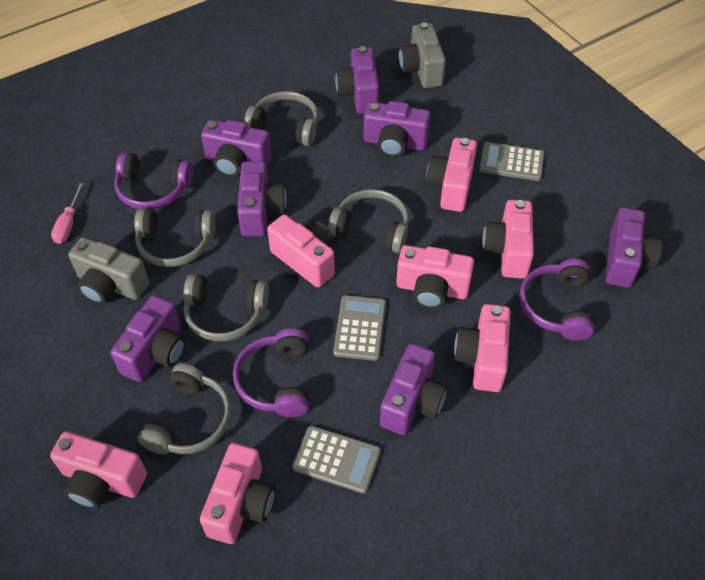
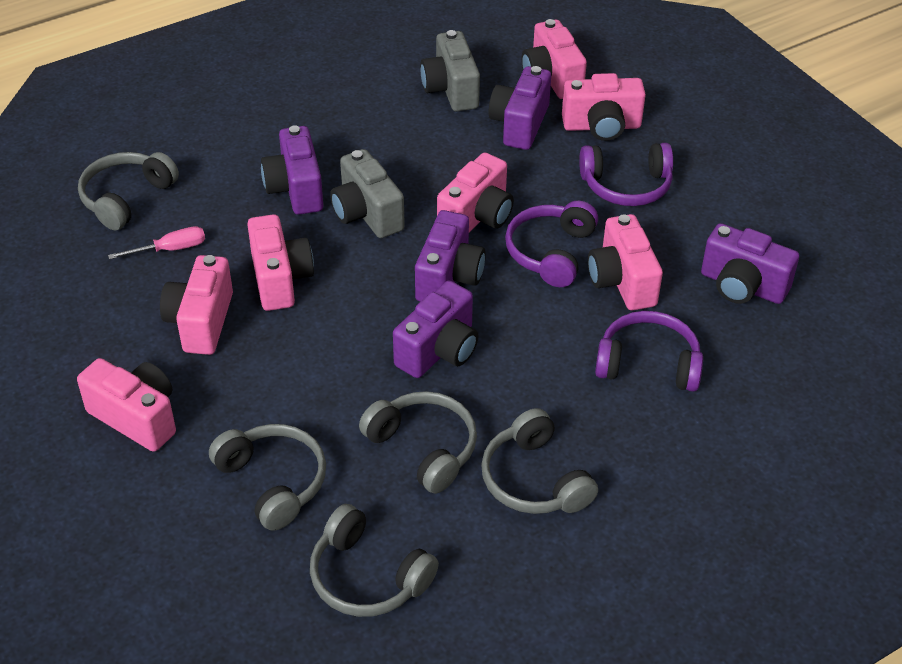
grey calculator: 3 -> 0
purple camera: 7 -> 5

